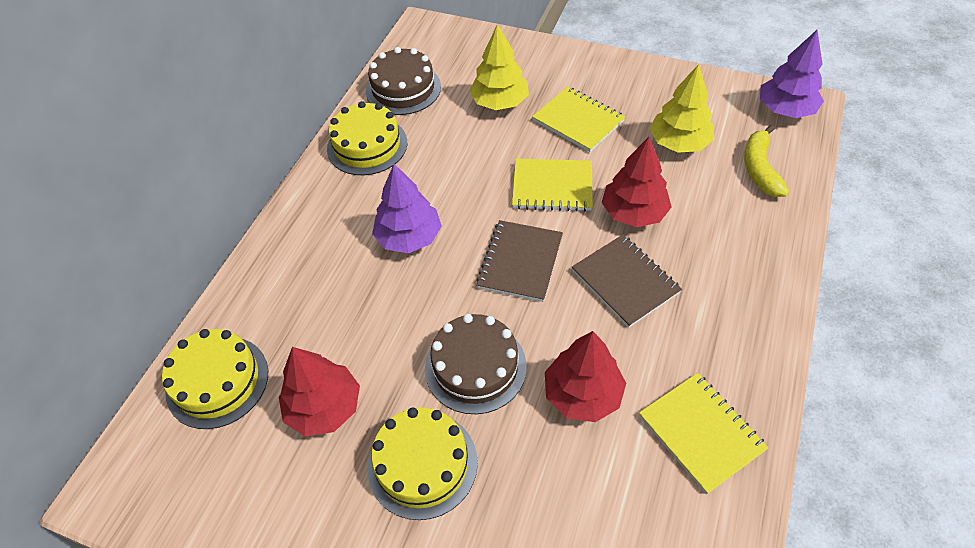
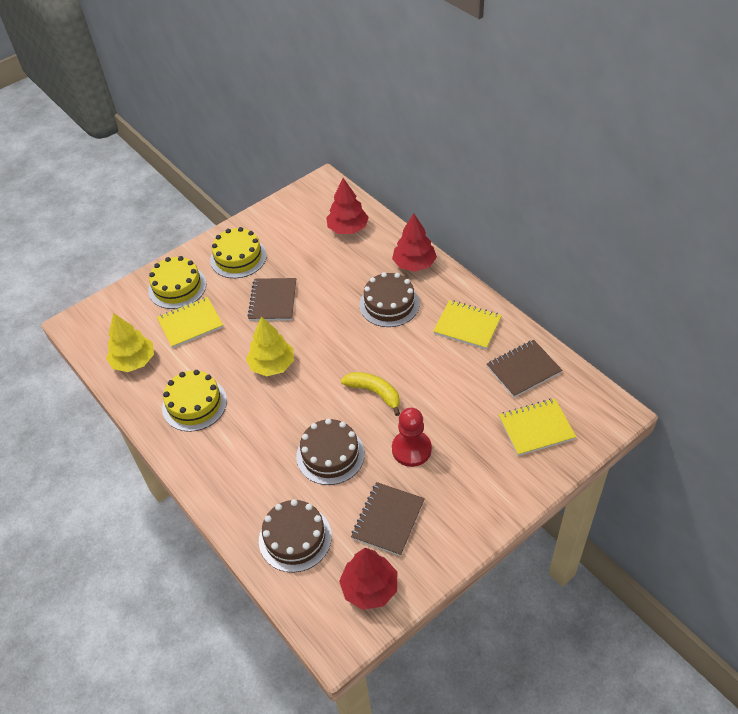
brown cake: 2 -> 3
brown notebook: 2 -> 3
purple tree: 2 -> 0
red pawn: 0 -> 1

